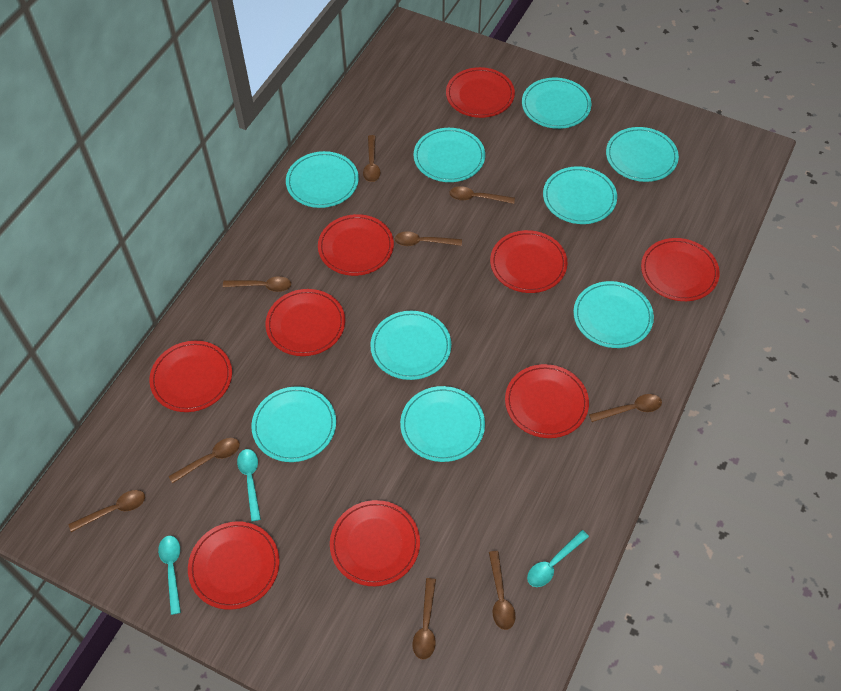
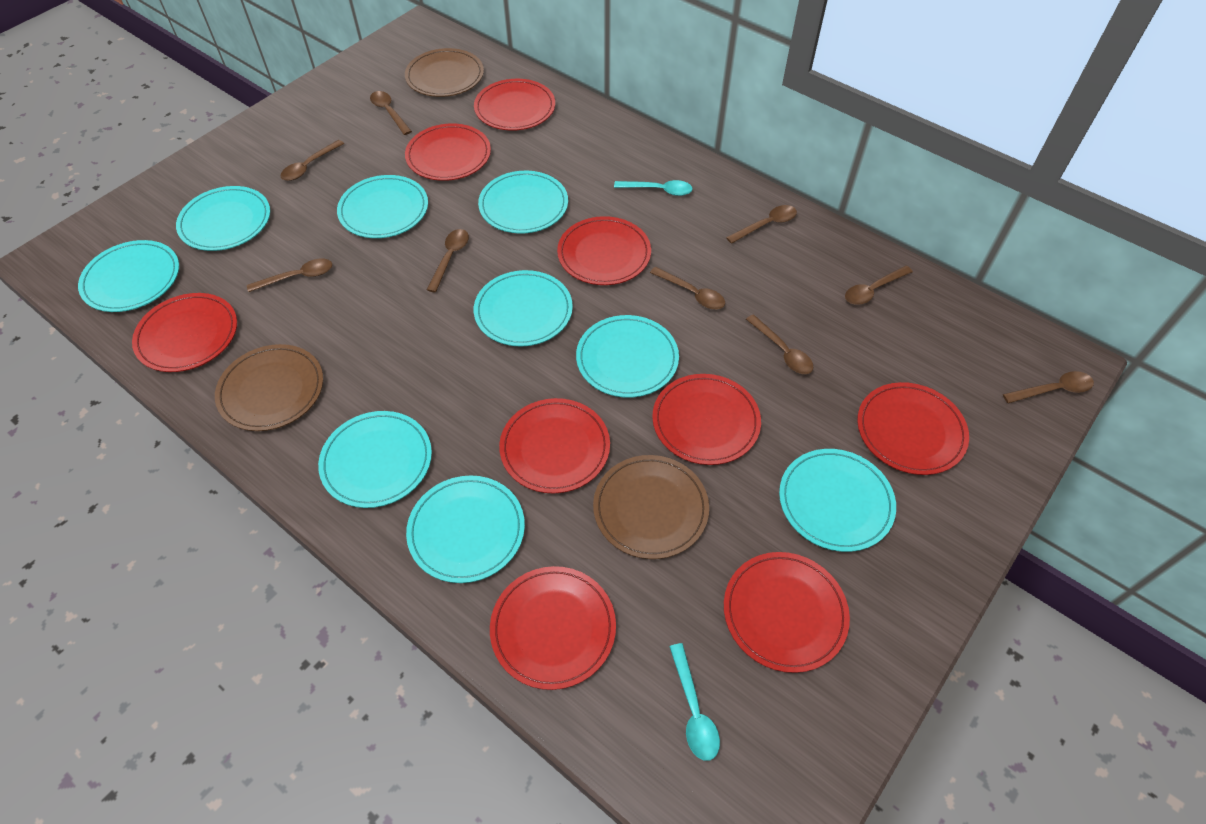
brown plate: 0 -> 3
turquoise spoon: 3 -> 2

